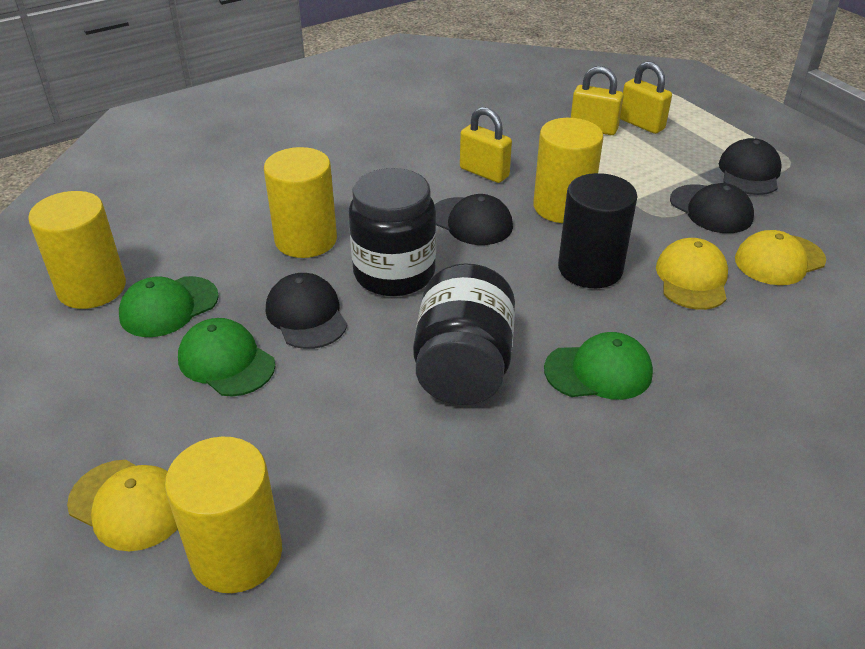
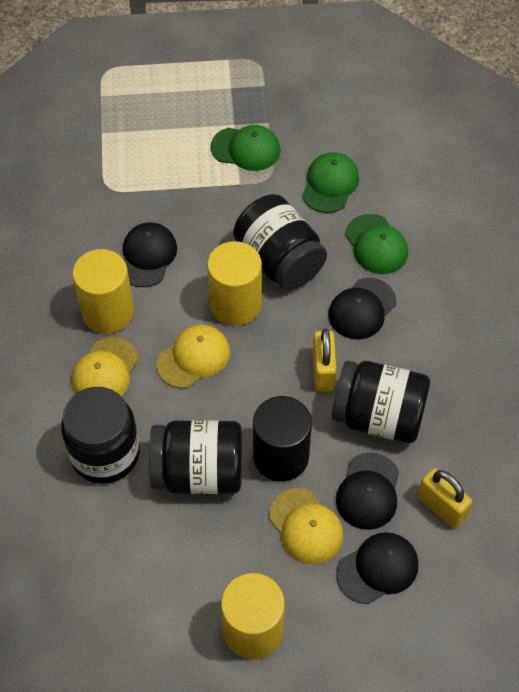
black jar: 2 -> 4
yellow cylinder: 4 -> 3
yellow padlock: 3 -> 2

